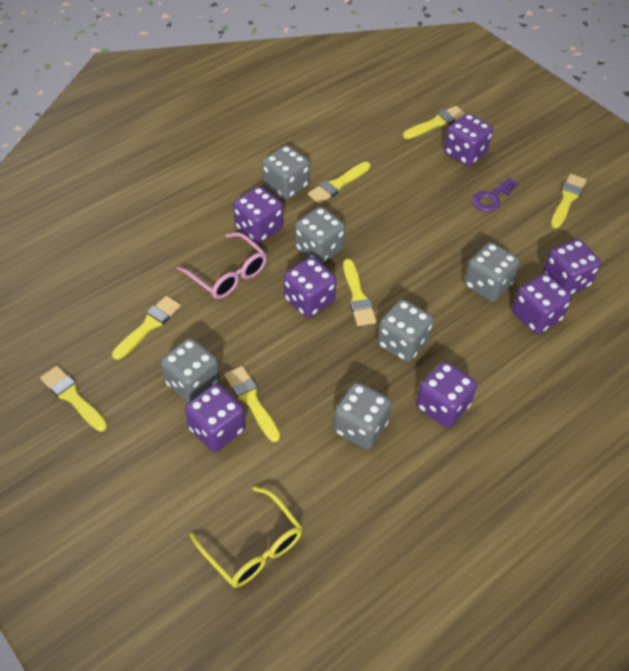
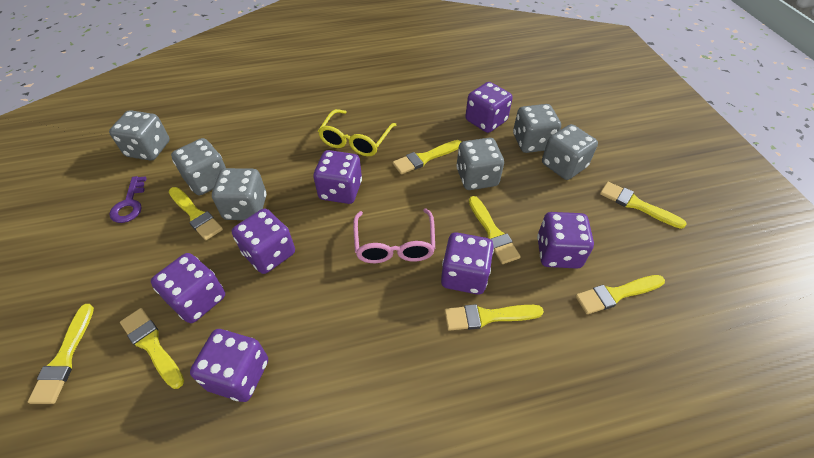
yellow brush: 7 -> 8

